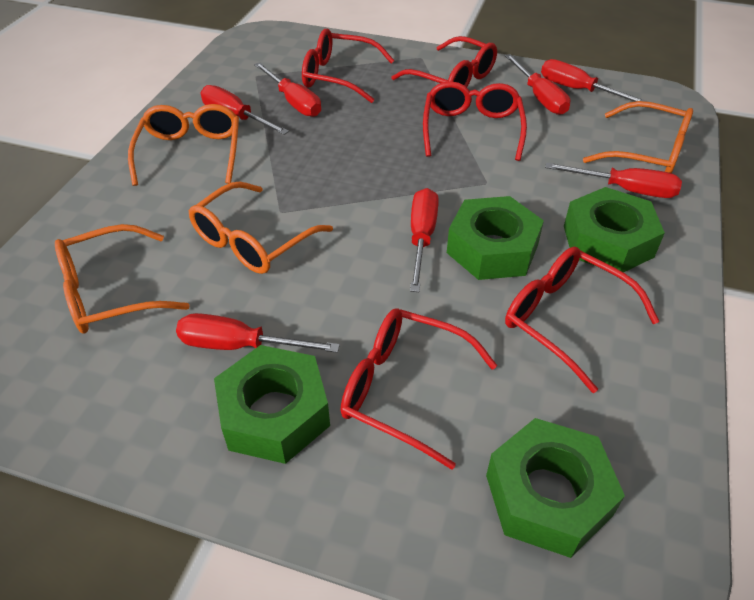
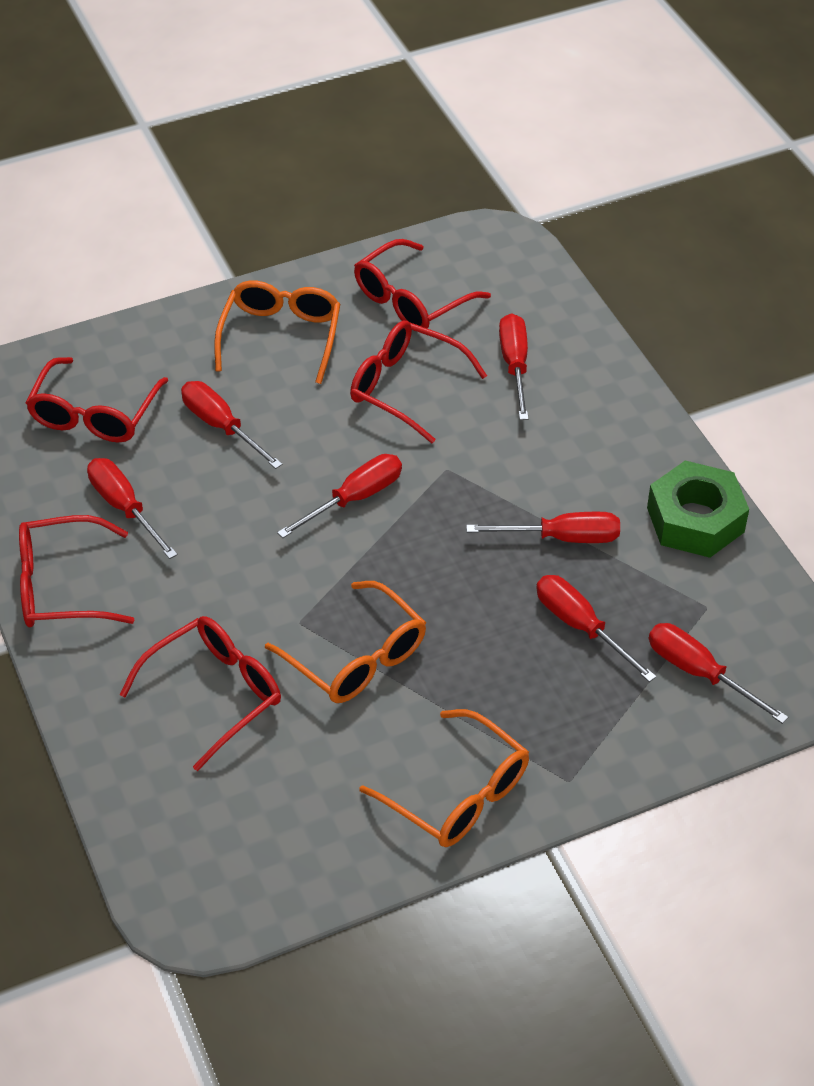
green nut: 4 -> 1
orange glasses: 4 -> 3

